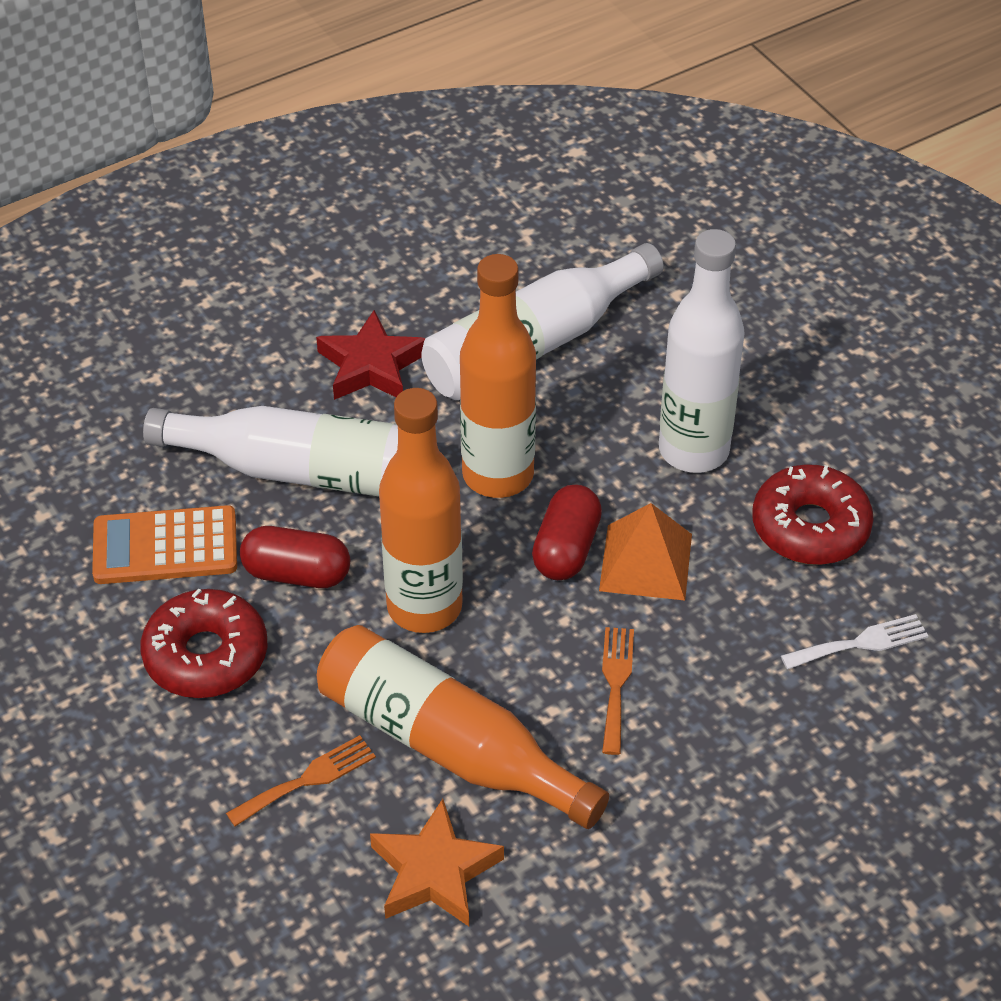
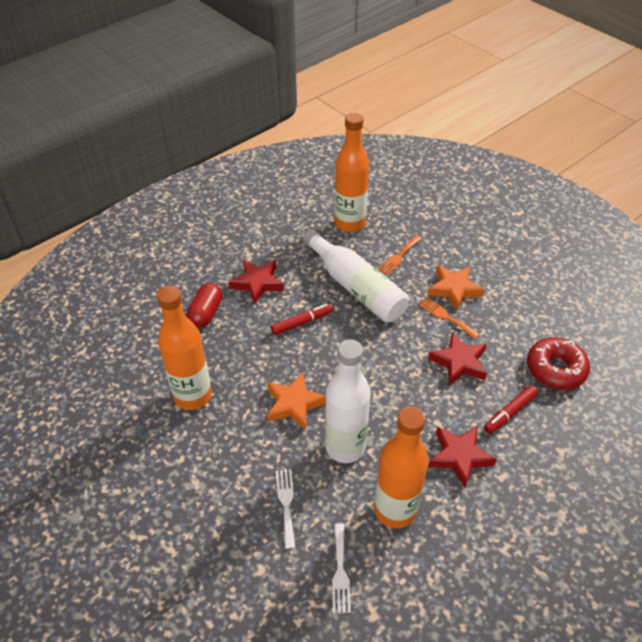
orange calculator: 1 -> 0
orange pyramid: 1 -> 0
orange star: 1 -> 2
red capsule: 2 -> 1
red donut: 2 -> 1
red marker: 0 -> 2
red star: 1 -> 3
white bottle: 3 -> 2
white fork: 1 -> 2

